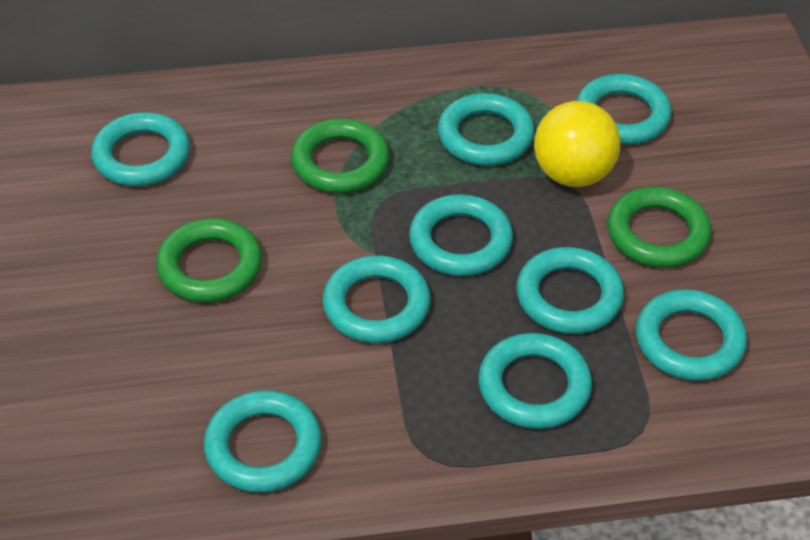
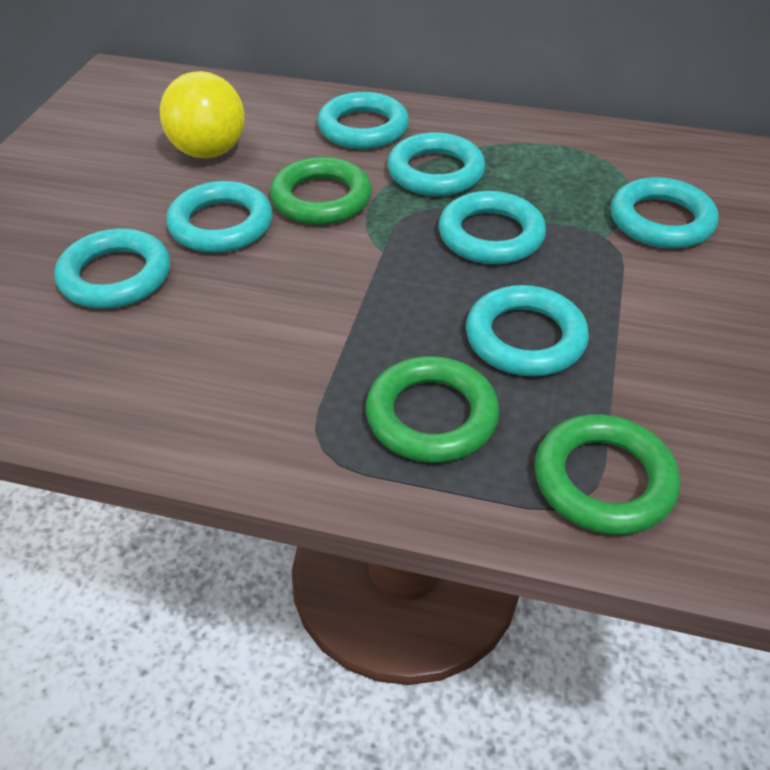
turquoise ring: 9 -> 7

